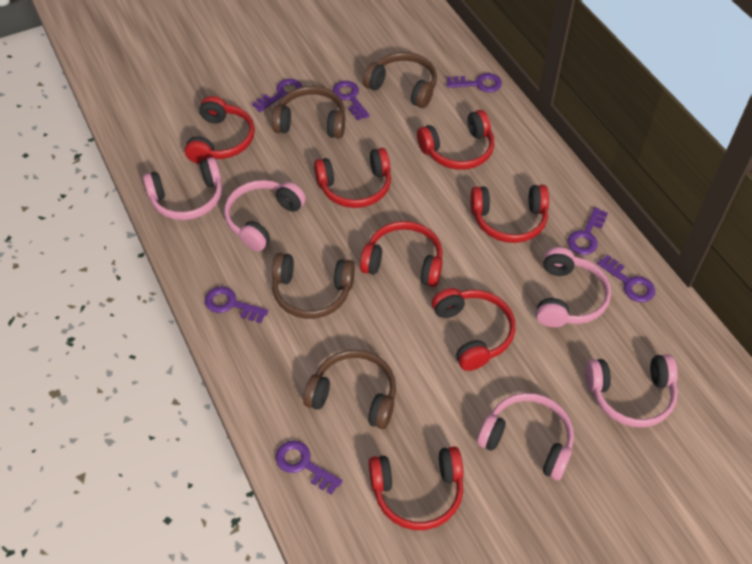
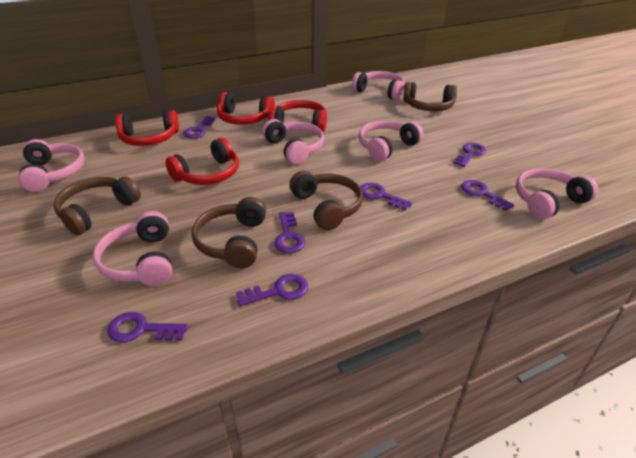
pink headphones: 5 -> 6
red headphones: 7 -> 4

